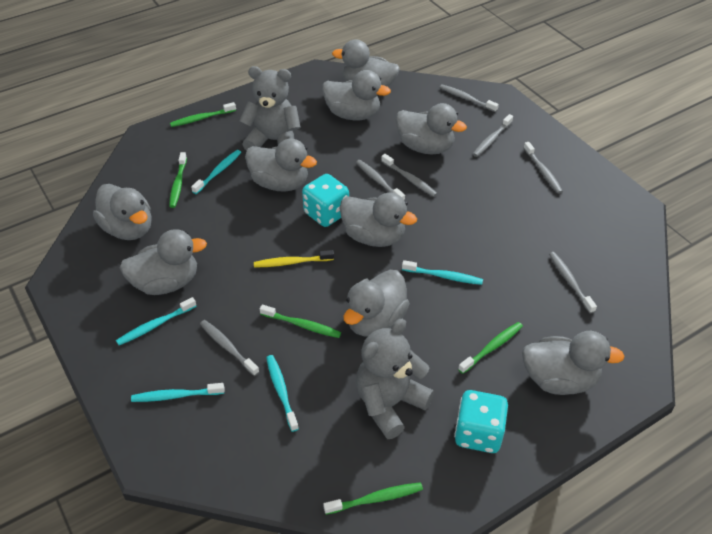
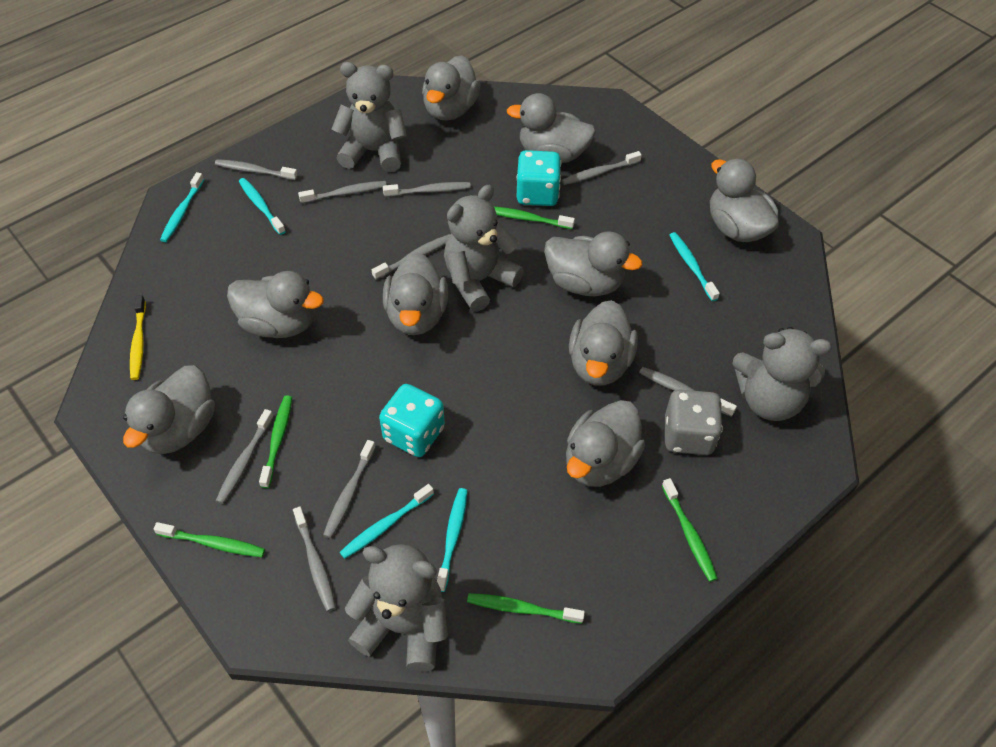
grey dice: 0 -> 1
grey teddy bear: 2 -> 4
grey toothbrush: 7 -> 9

